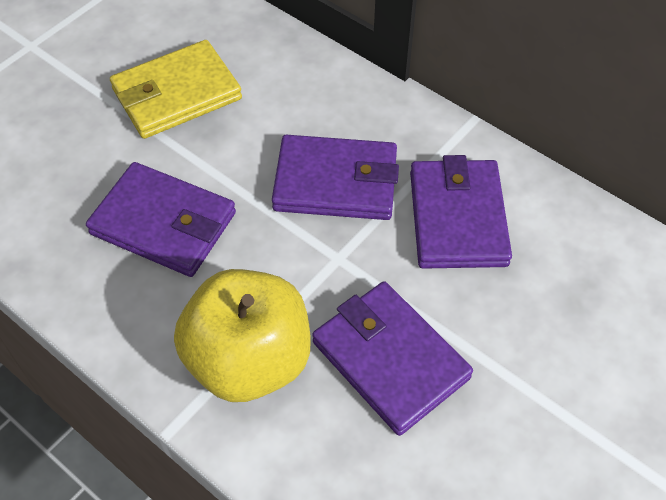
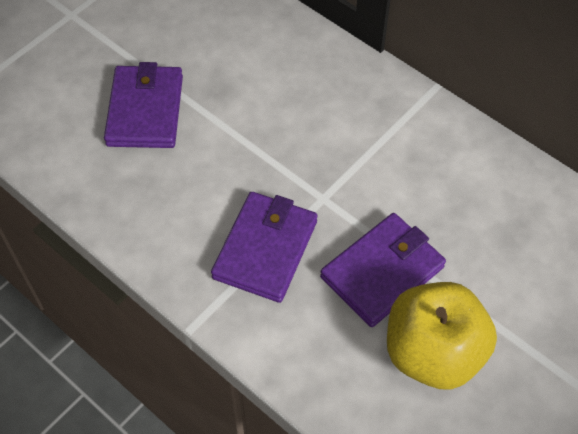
purple wallet: 4 -> 3
yellow wallet: 1 -> 0

